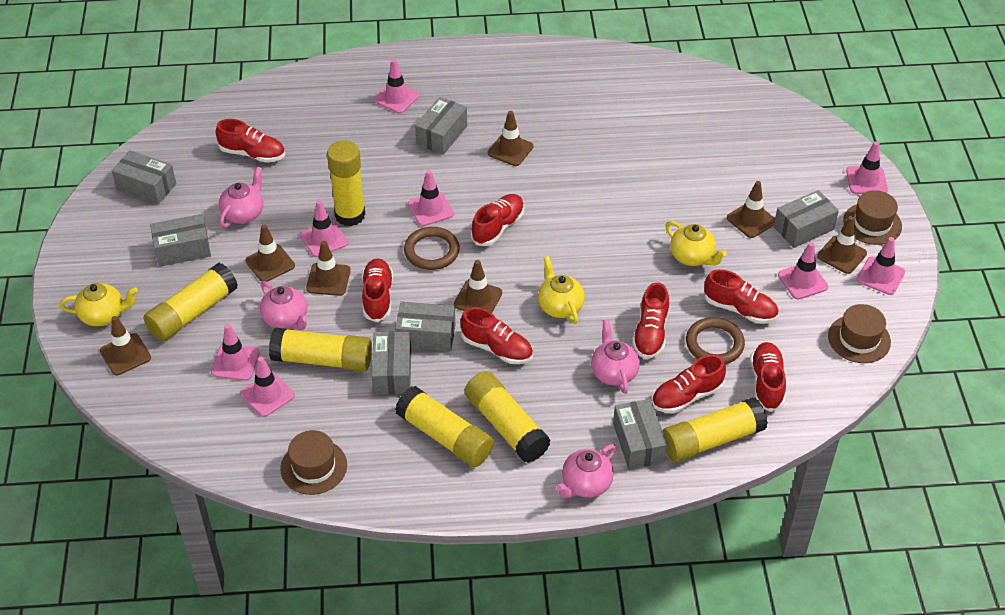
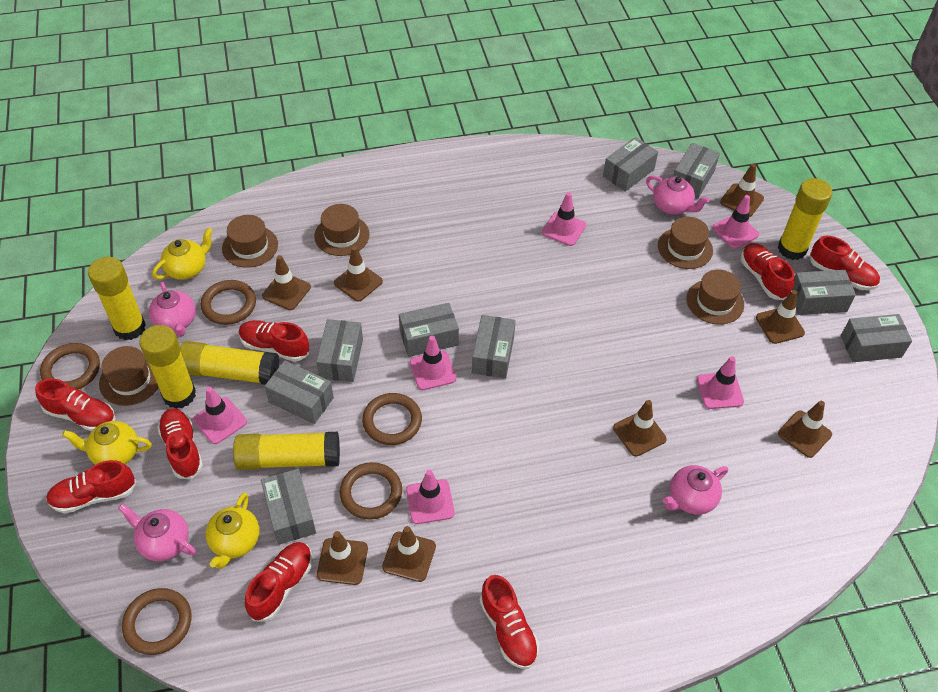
brown hat: 3 -> 5
brown ring: 2 -> 5
brown traffic cone: 7 -> 8
grey box: 7 -> 9
pink traffic cone: 8 -> 6
yellow glue stick: 6 -> 5

